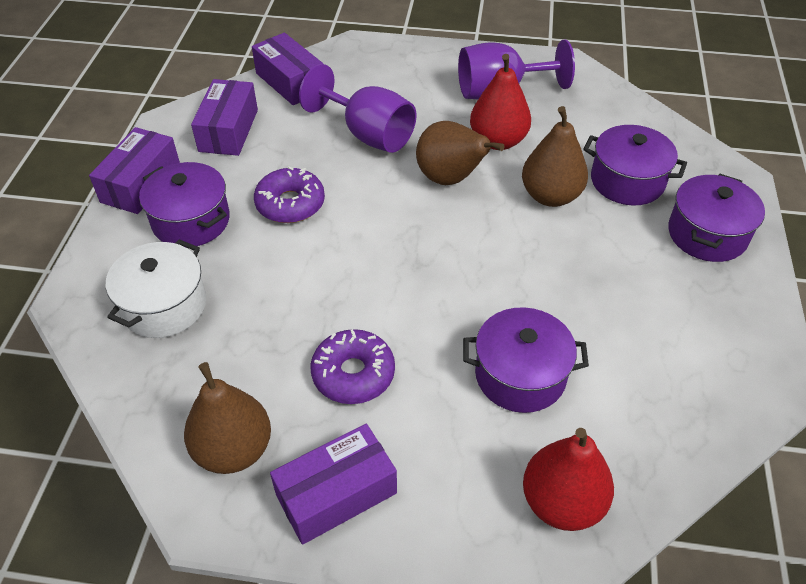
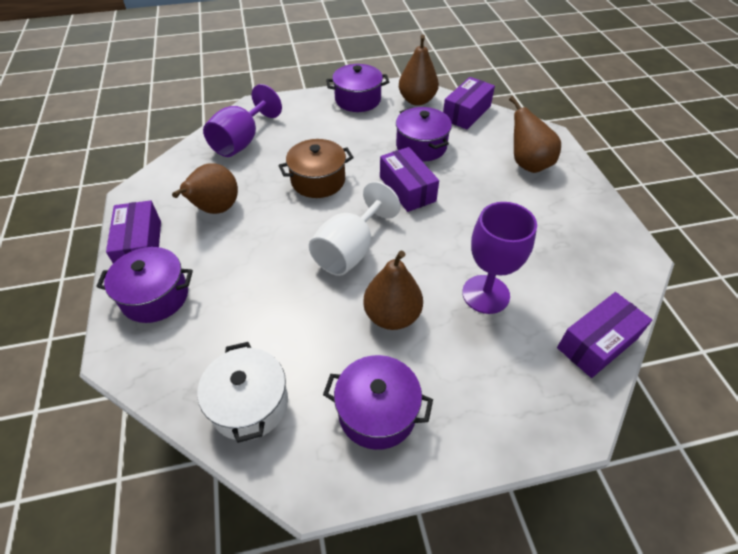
brown pear: 3 -> 4
brown pot: 0 -> 1
purple donut: 2 -> 0
red pear: 2 -> 0
white goblet: 0 -> 1

